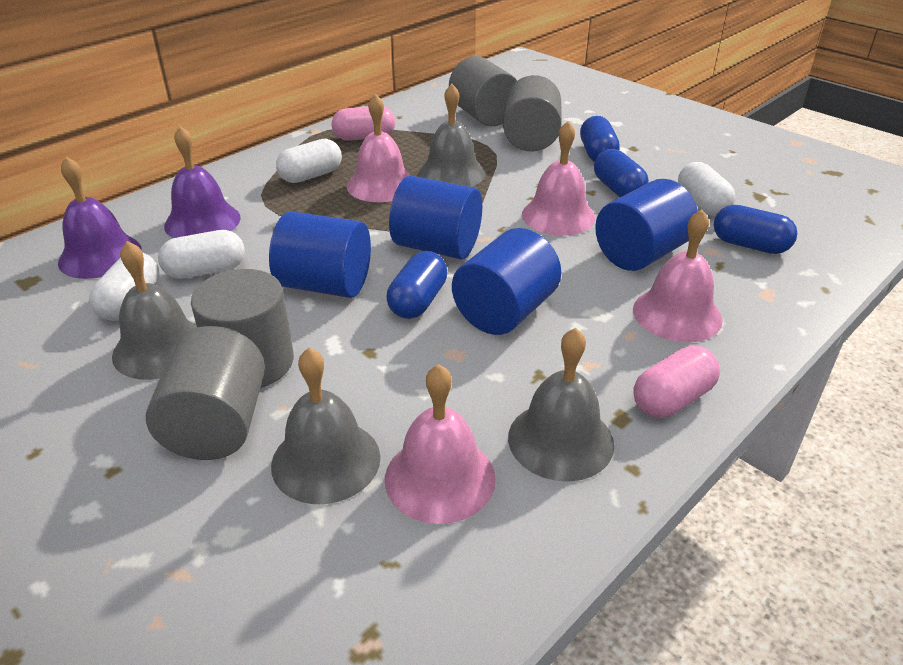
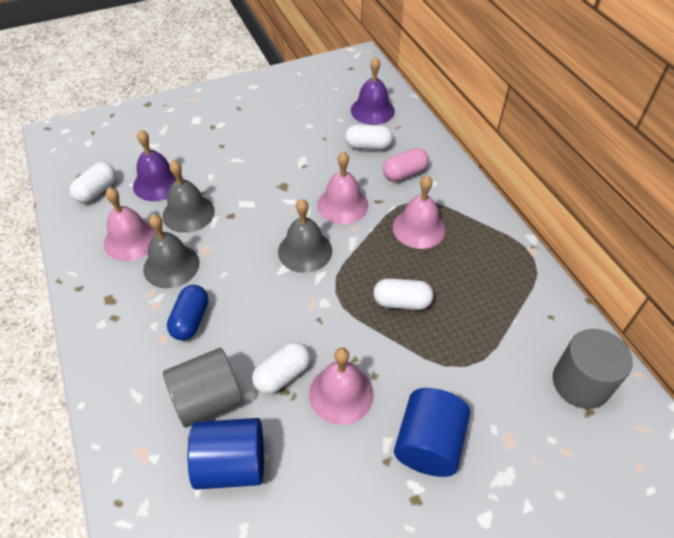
blue capsule: 4 -> 1
blue cylinder: 4 -> 2
grey bell: 4 -> 3
grey cylinder: 4 -> 2
pink capsule: 2 -> 1

